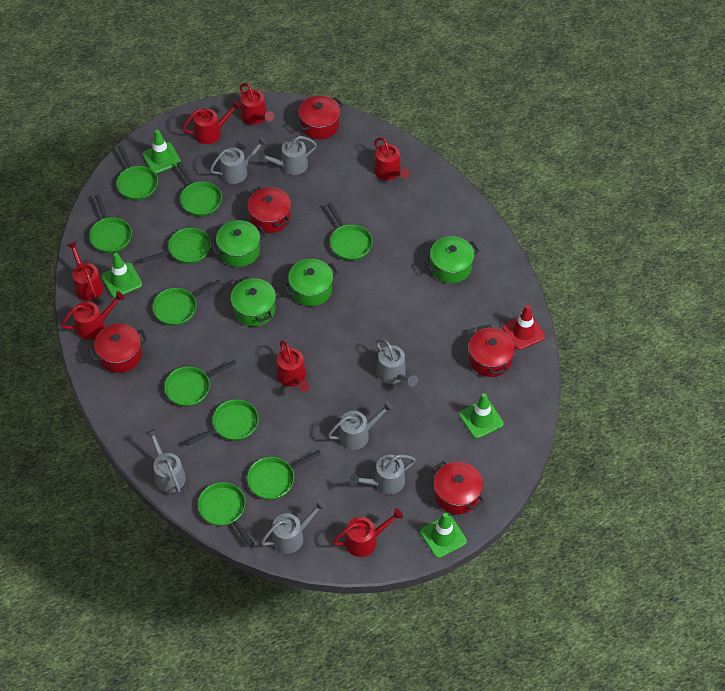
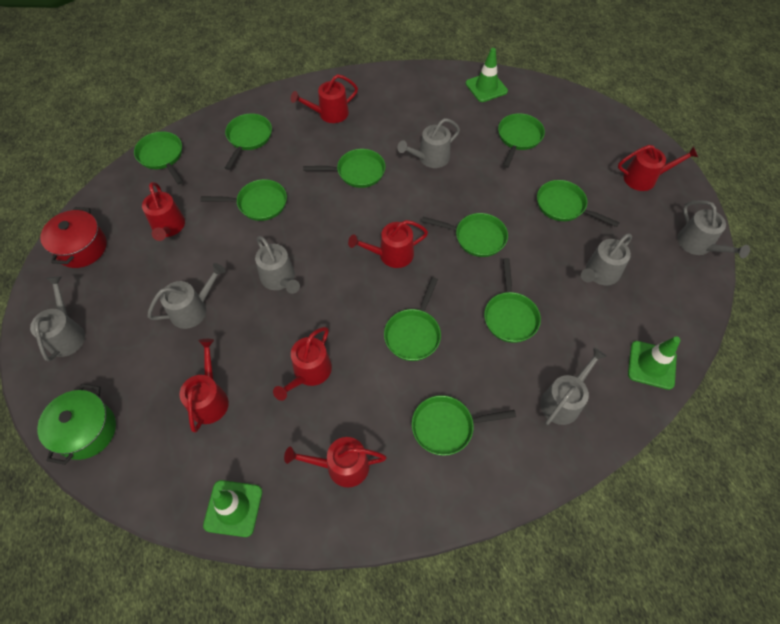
green pot: 4 -> 1
green traffic cone: 4 -> 3
red pot: 5 -> 1
red traffic cone: 1 -> 0

